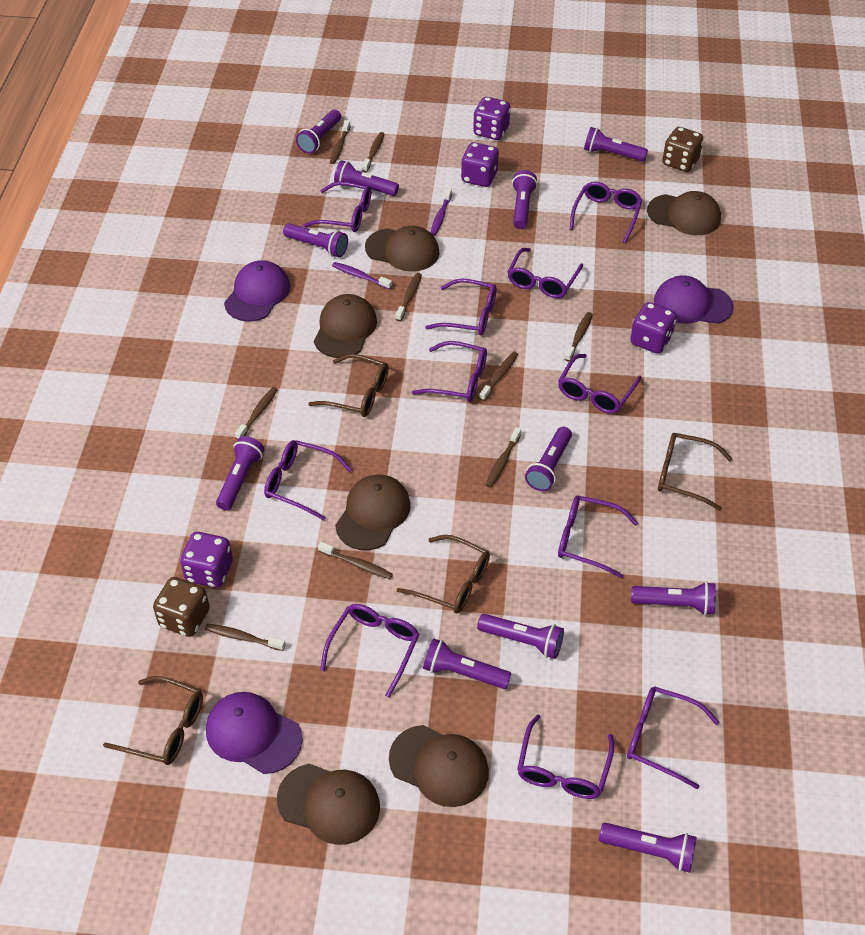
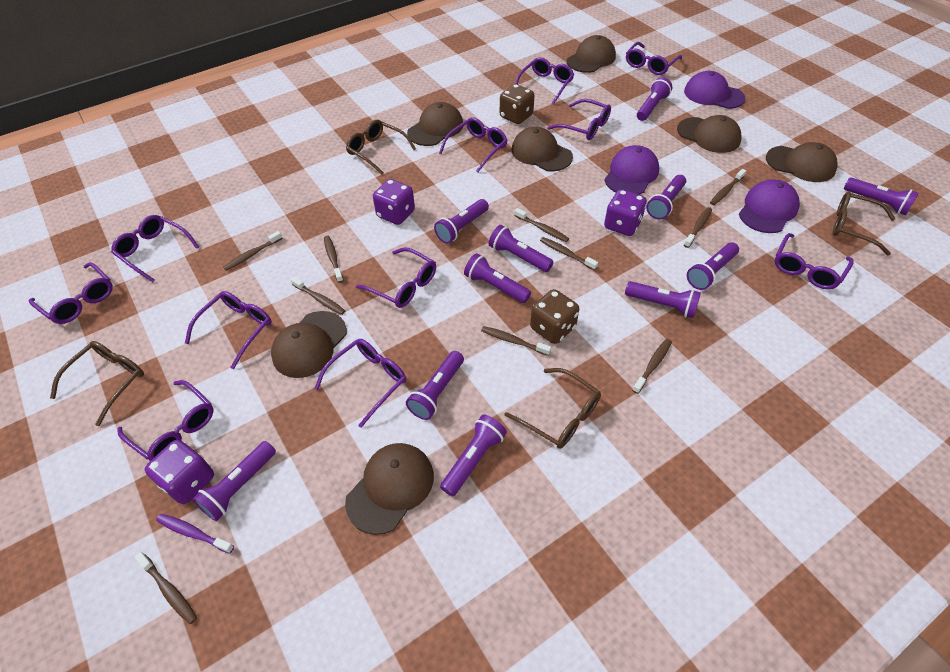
brown cap: 6 -> 7
brown toothbrush: 9 -> 10
purple dice: 4 -> 3
purple toothbrush: 2 -> 1

